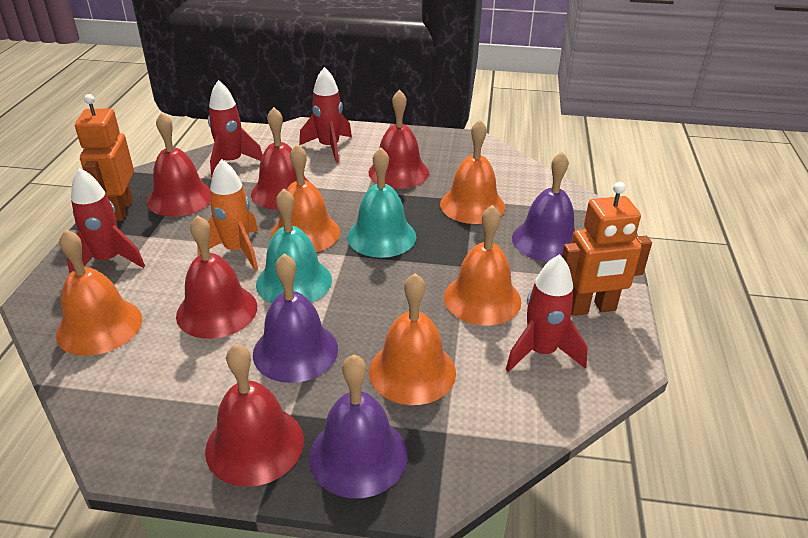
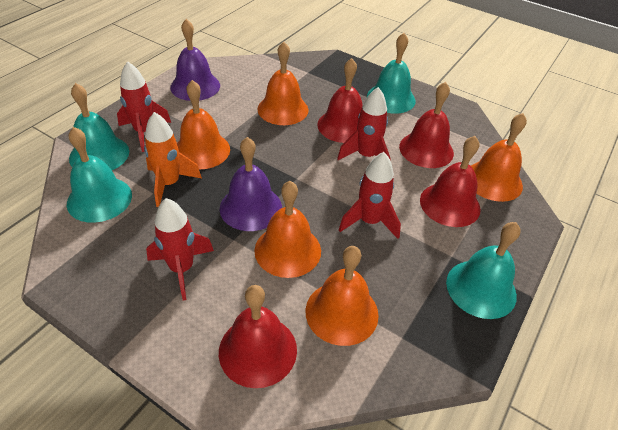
orange robot: 2 -> 0
purple bell: 3 -> 2
red bell: 5 -> 4
turquoise bell: 2 -> 4

